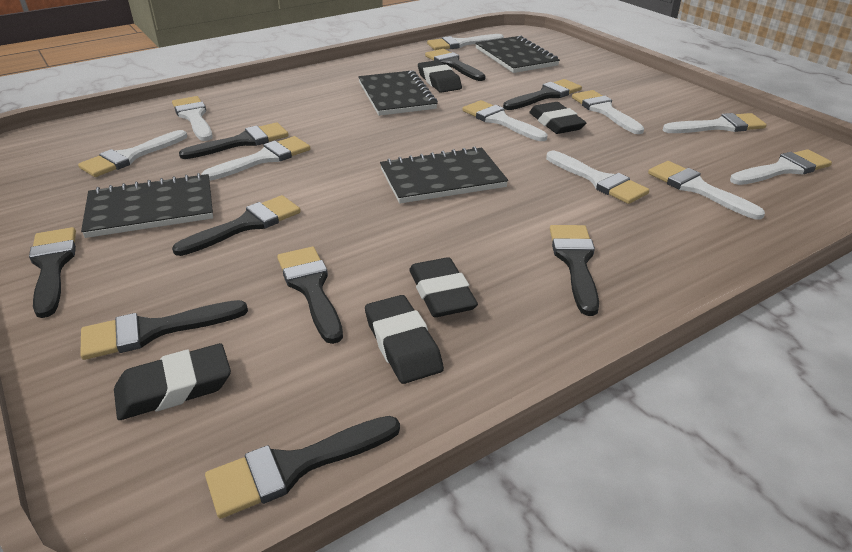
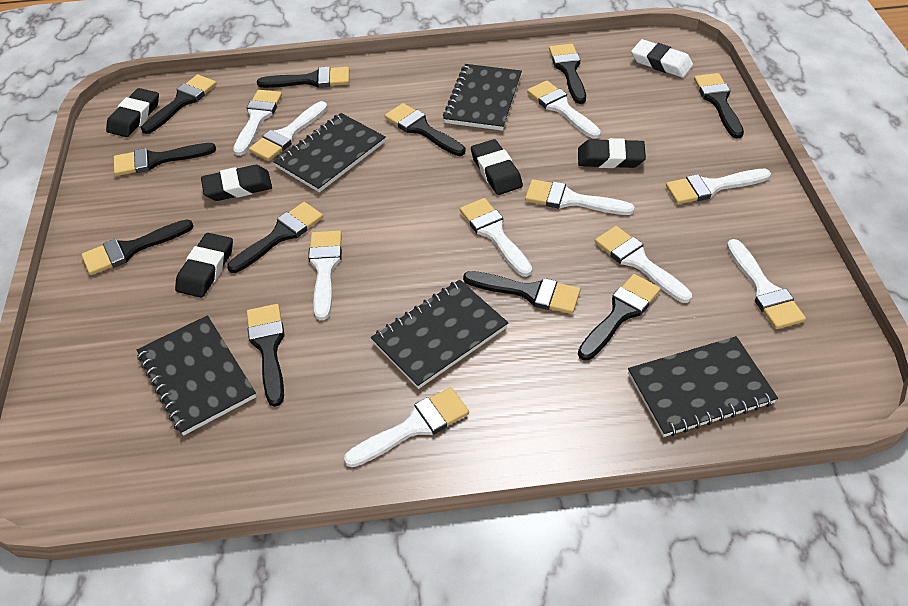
black brush: 9 -> 11
black notebook: 4 -> 5
white eraser: 0 -> 1

